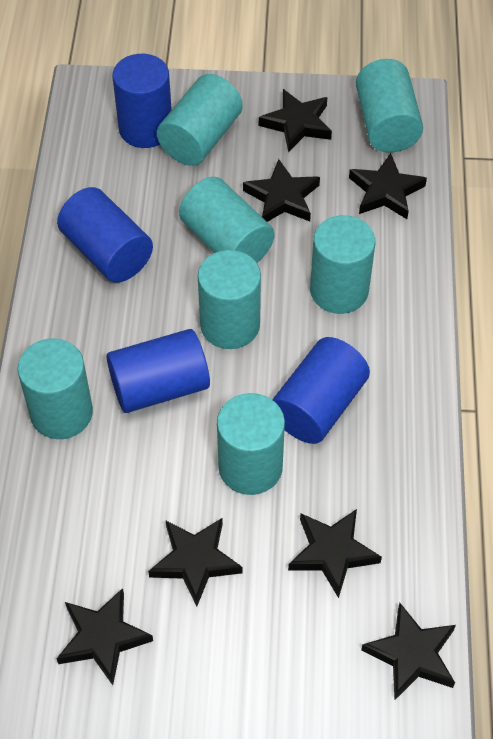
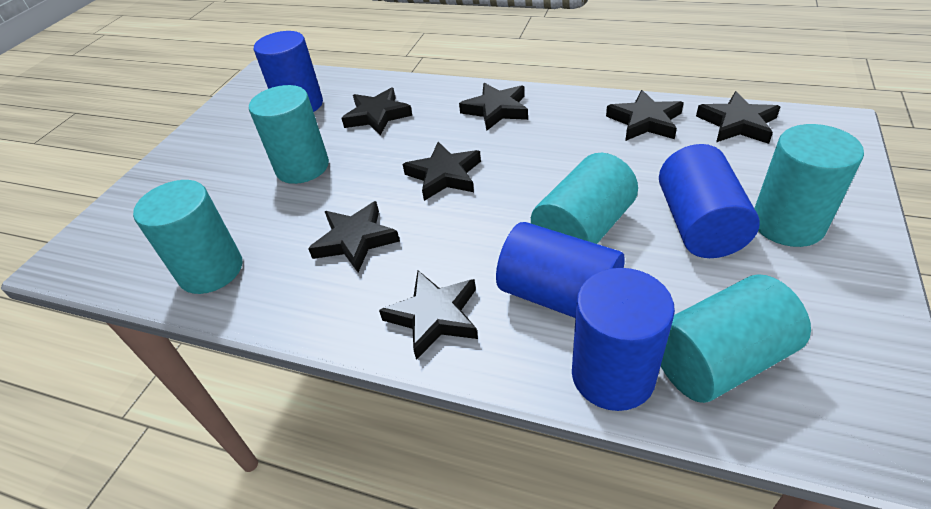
turquoise cylinder: 7 -> 5

